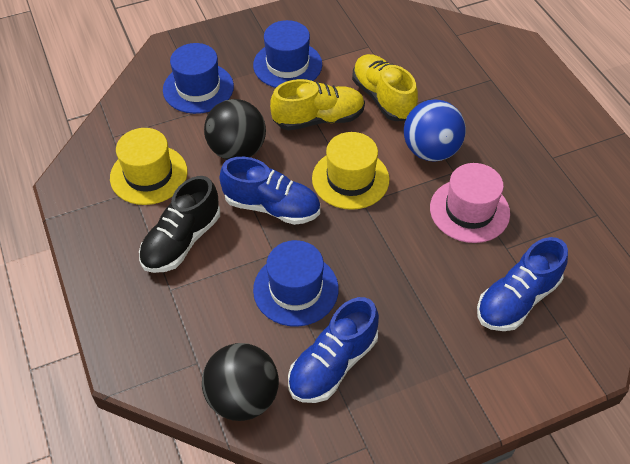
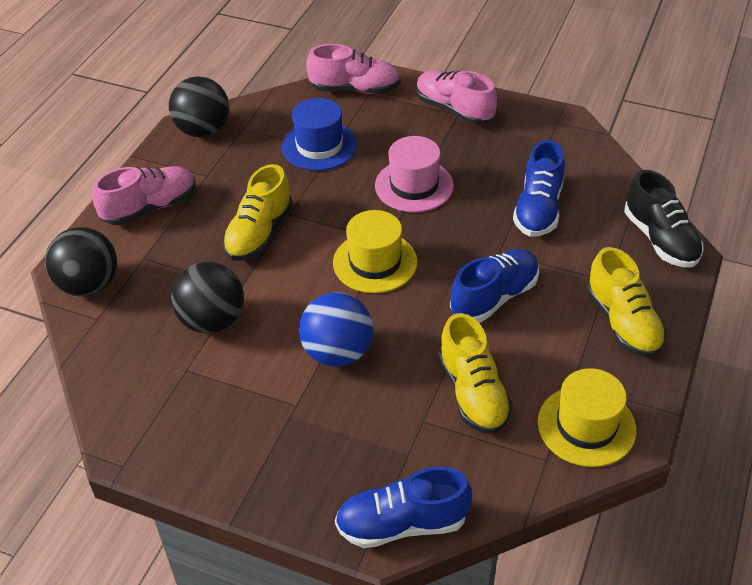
black ball: 2 -> 3
blue hat: 3 -> 1
pink shoe: 0 -> 3
yellow shoe: 2 -> 3

